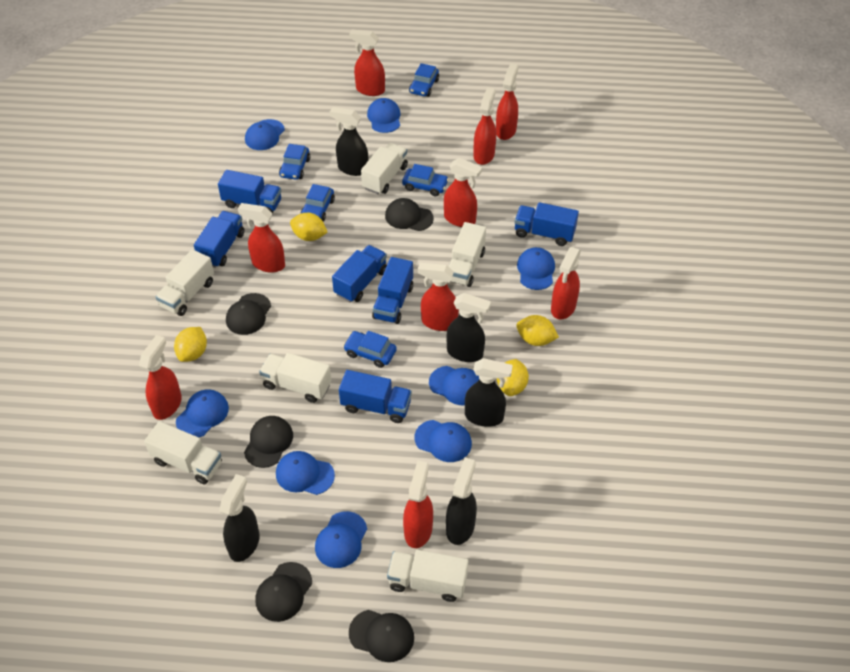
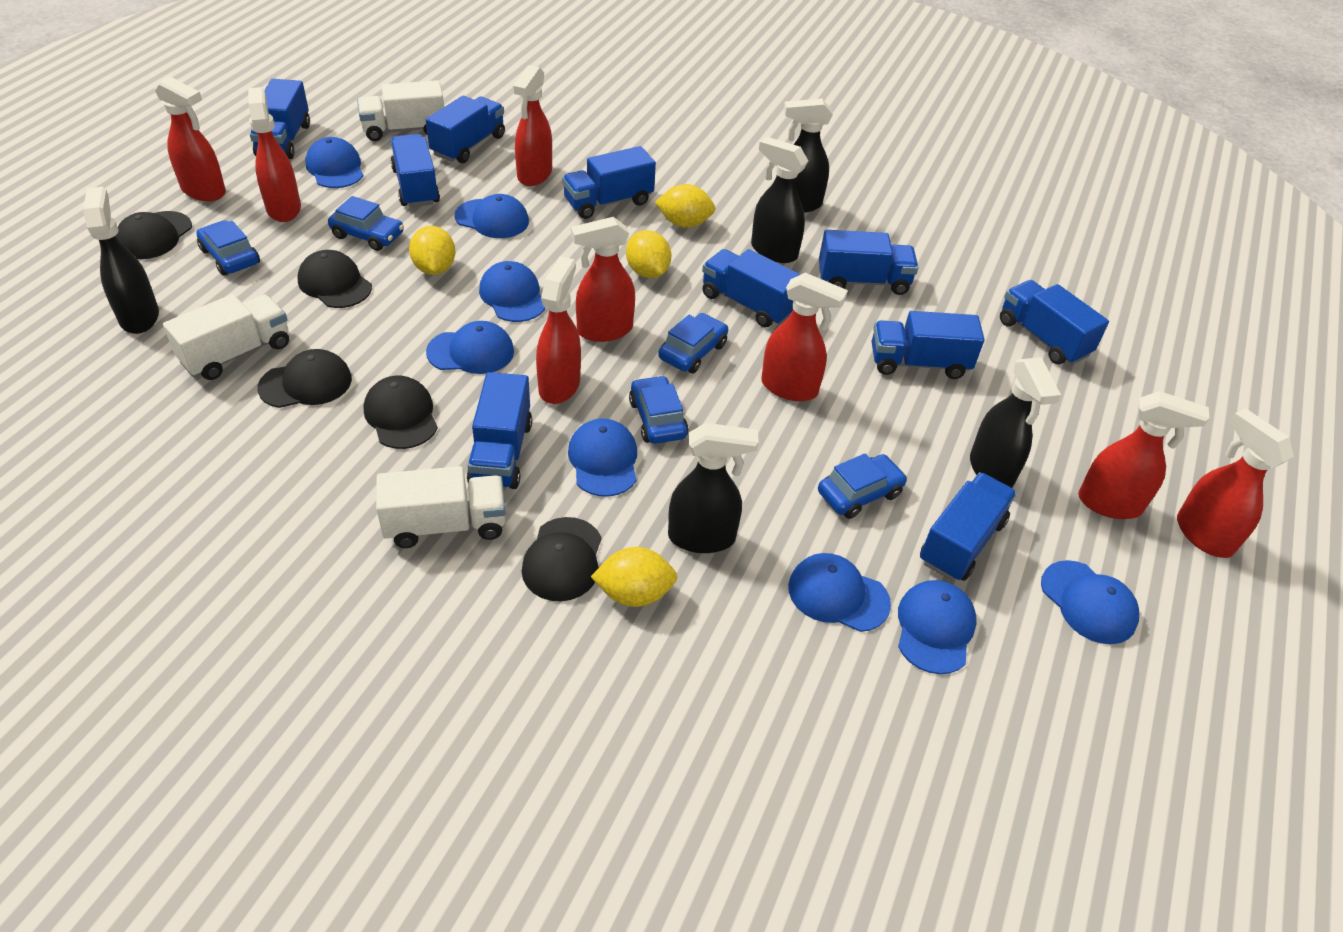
blue truck: 6 -> 10
red spray bottle: 9 -> 8
white truck: 6 -> 3

